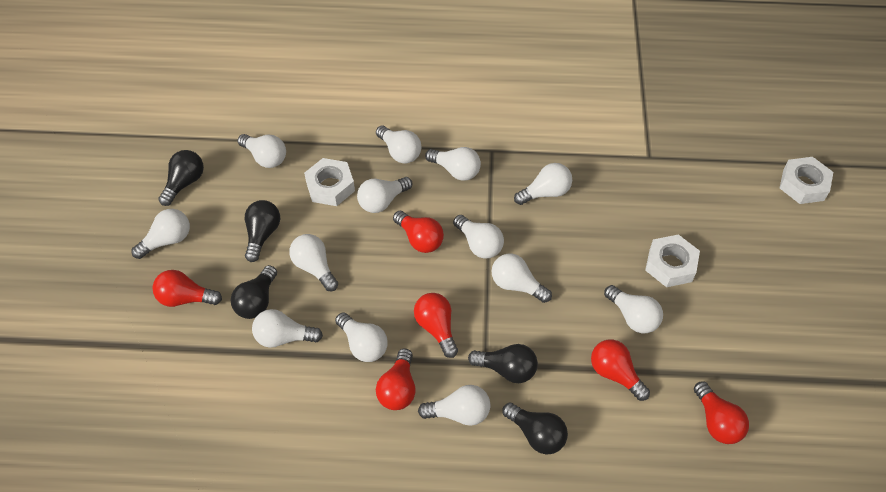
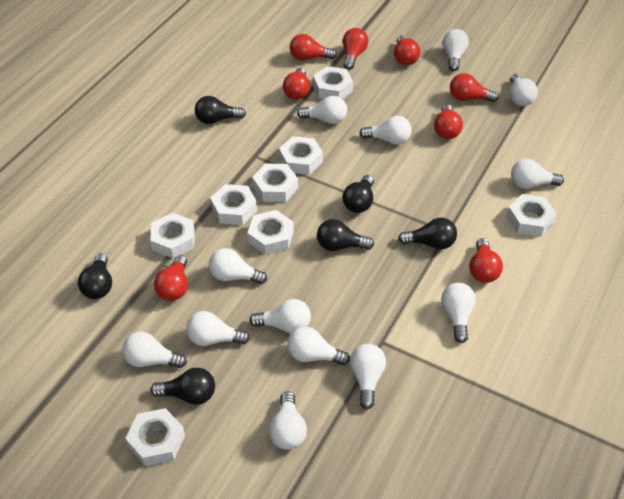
black light bulb: 5 -> 6
red light bulb: 6 -> 8
white nut: 3 -> 8

